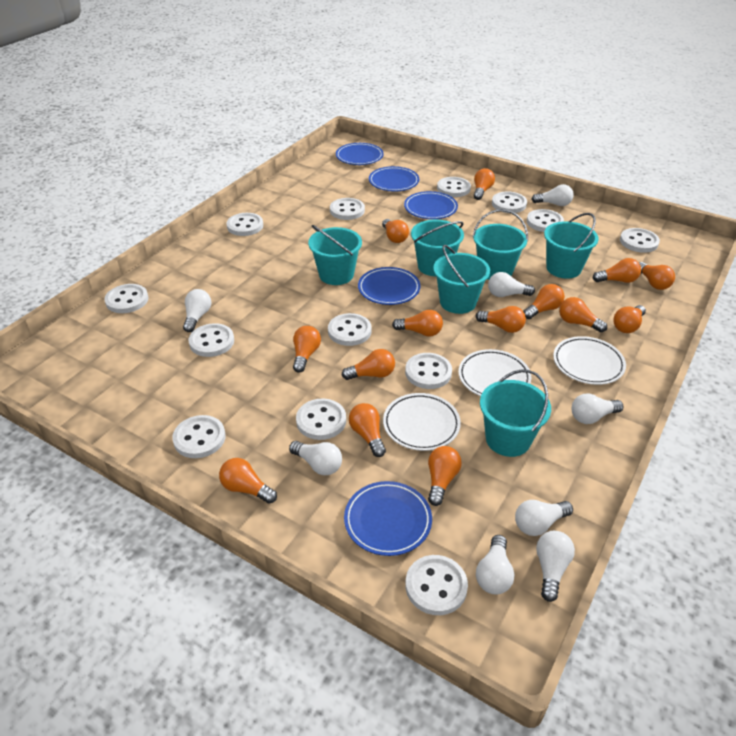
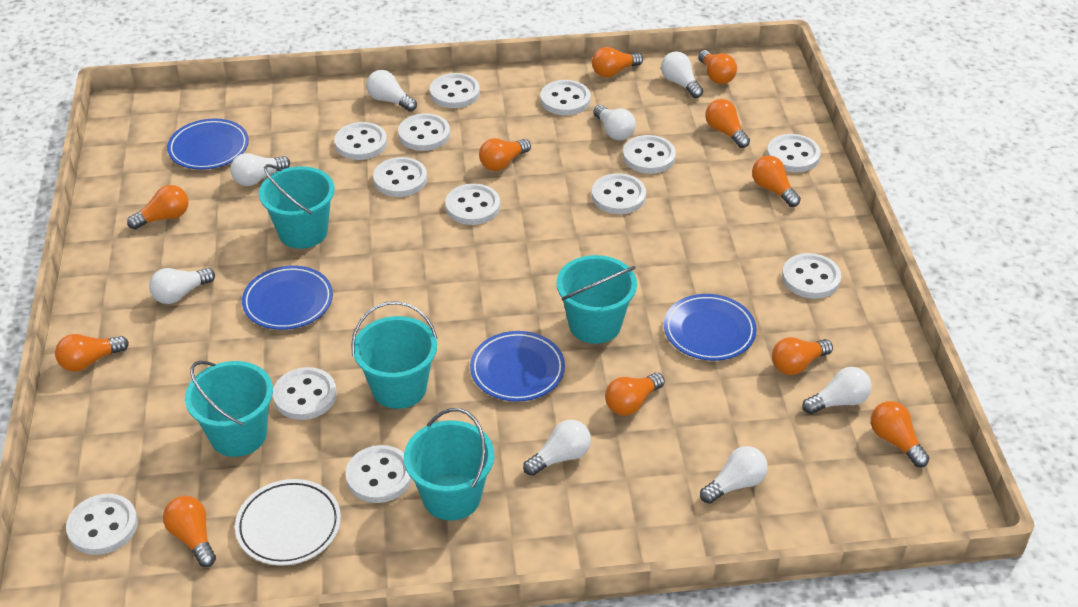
blue plate: 5 -> 4
orange light bulb: 14 -> 11
turquoise bucket: 6 -> 5
white plate: 3 -> 1

